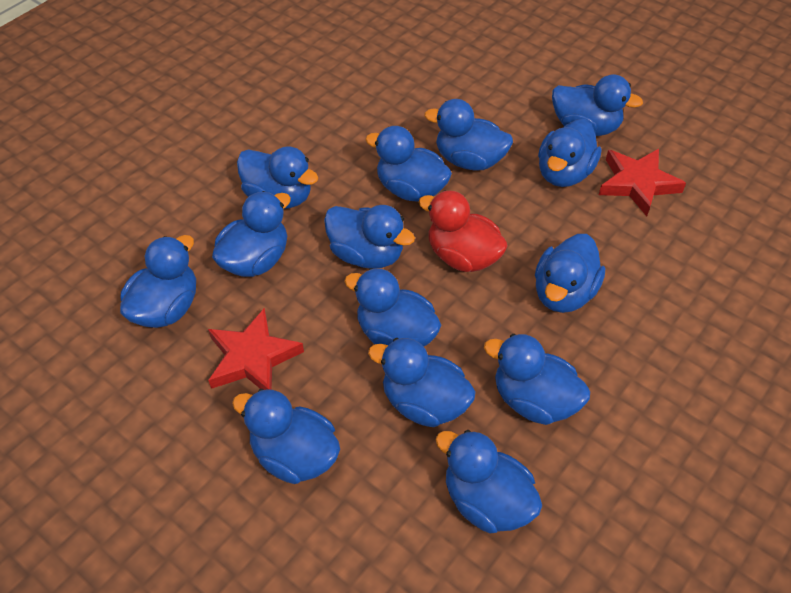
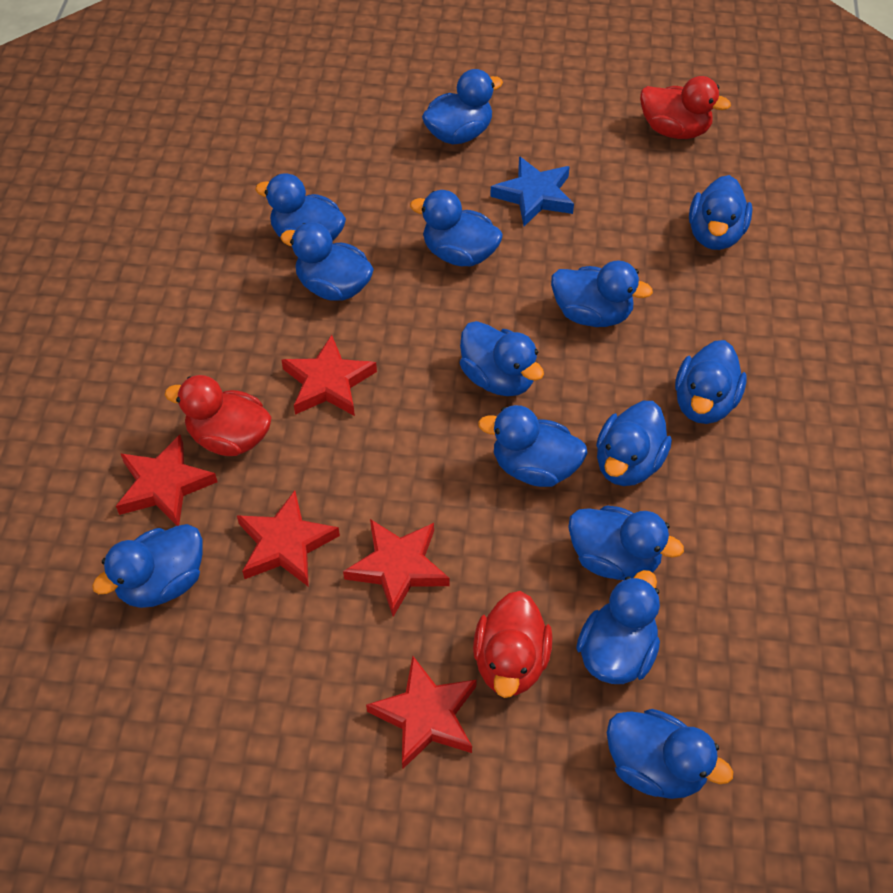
blue star: 0 -> 1
red duck: 1 -> 3
red star: 2 -> 5

